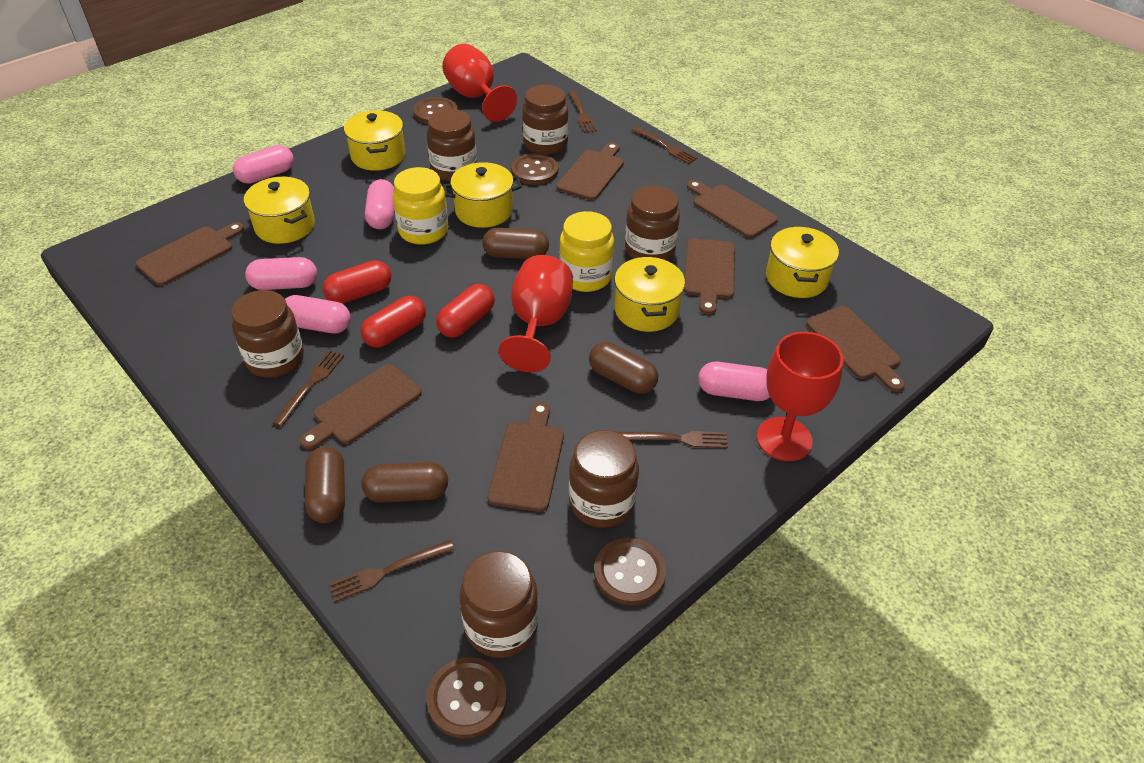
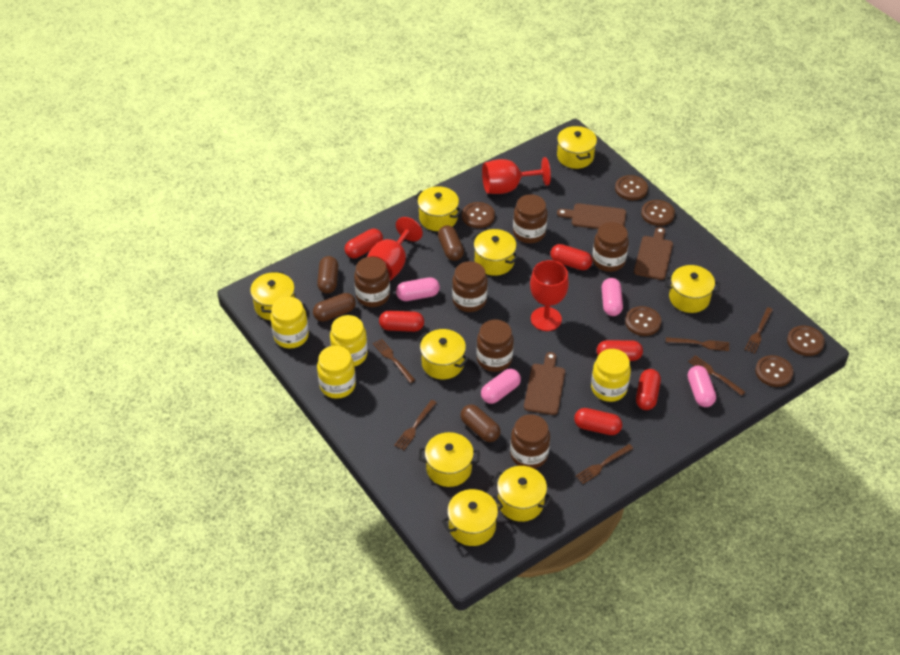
brown button: 4 -> 6
brown cutting board: 7 -> 3
brown fork: 5 -> 6
pink capsule: 5 -> 4
red capsule: 3 -> 6
yellow jar: 2 -> 4
yellow pot: 5 -> 9

